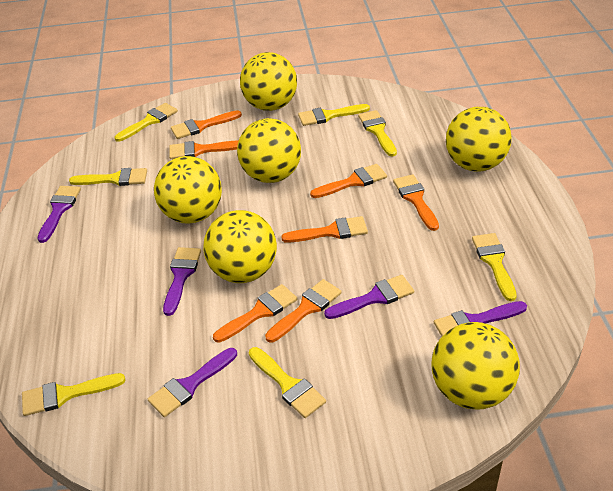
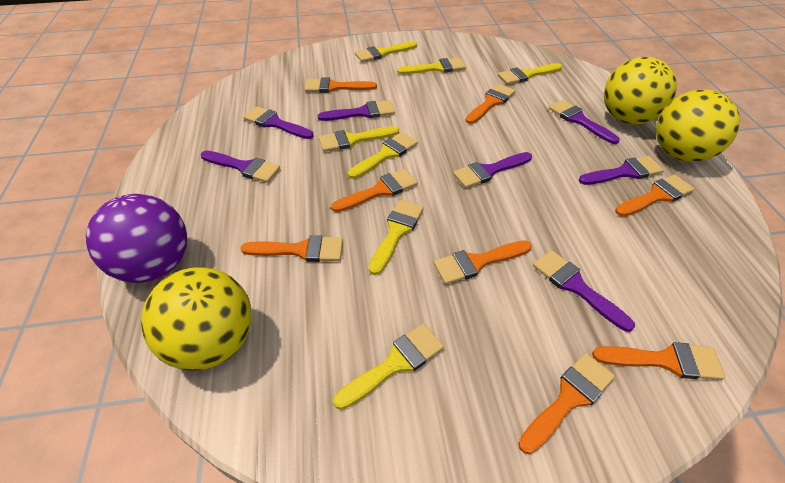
orange brush: 7 -> 8
purple ball: 0 -> 1
purple brush: 5 -> 7
yellow ball: 6 -> 3

